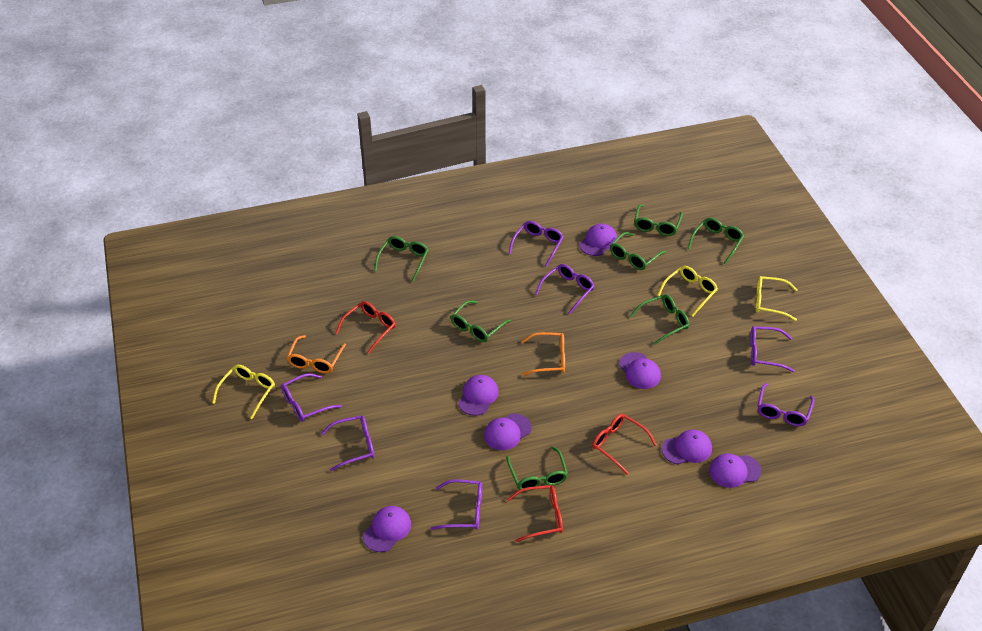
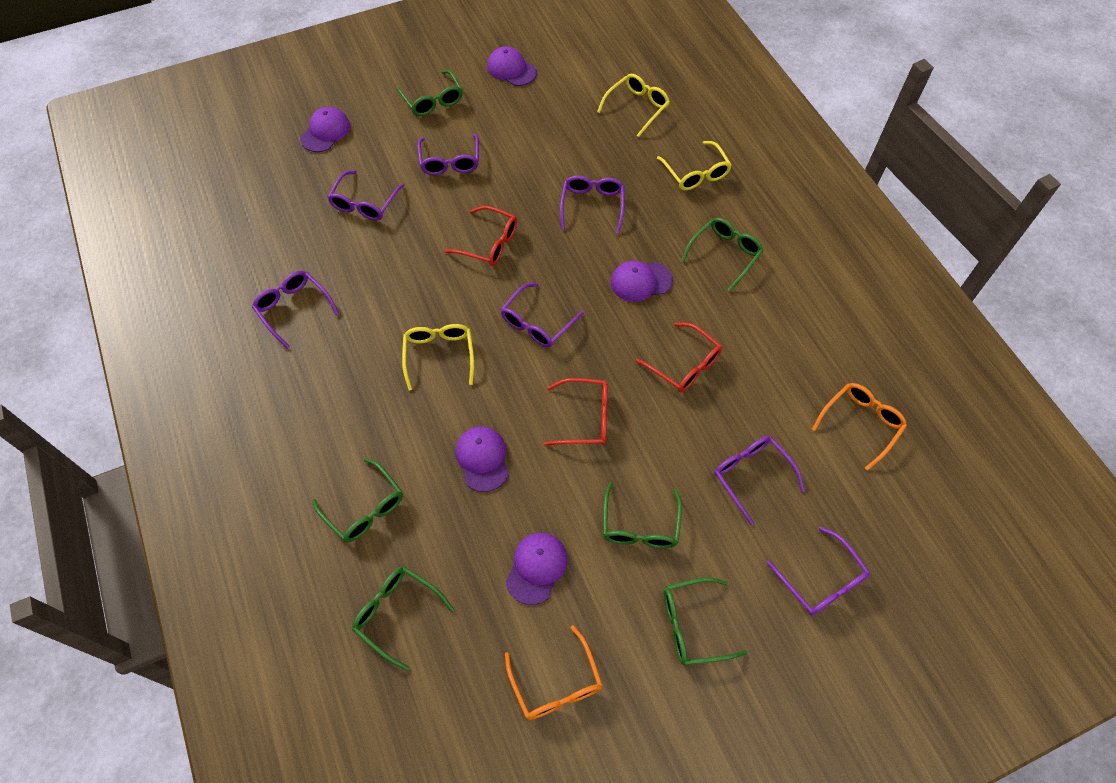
green glasses: 7 -> 6
purple cap: 7 -> 5

